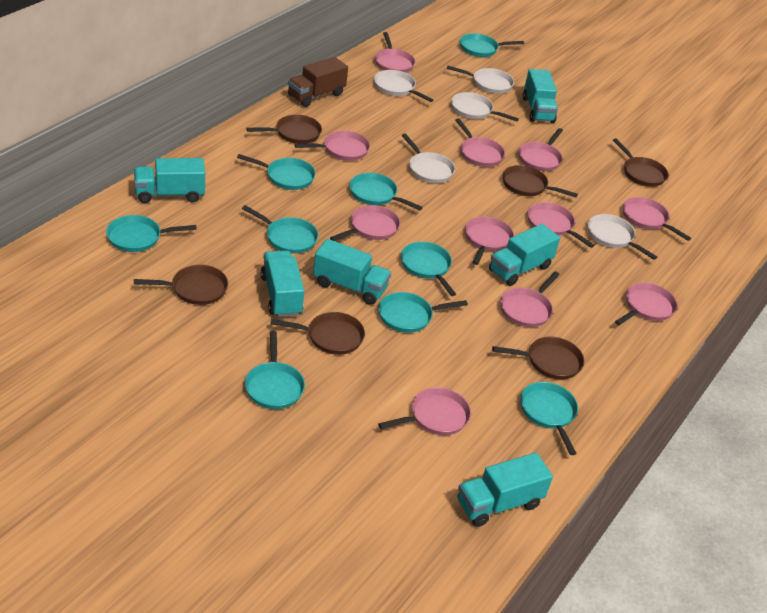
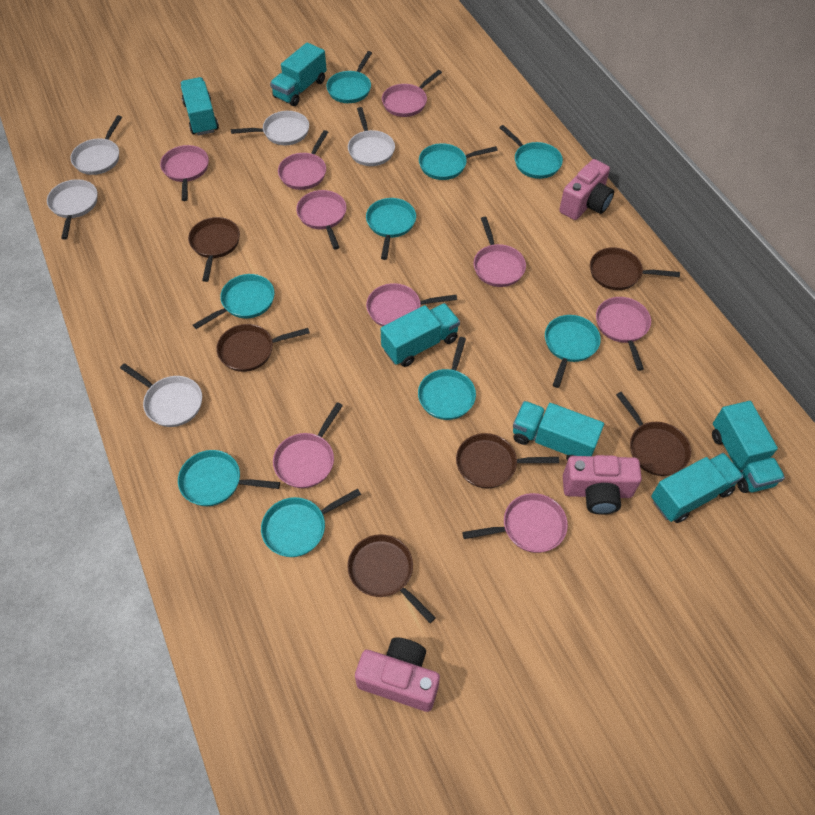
brown truck: 1 -> 0
pink camera: 0 -> 3
pink pan: 11 -> 9

